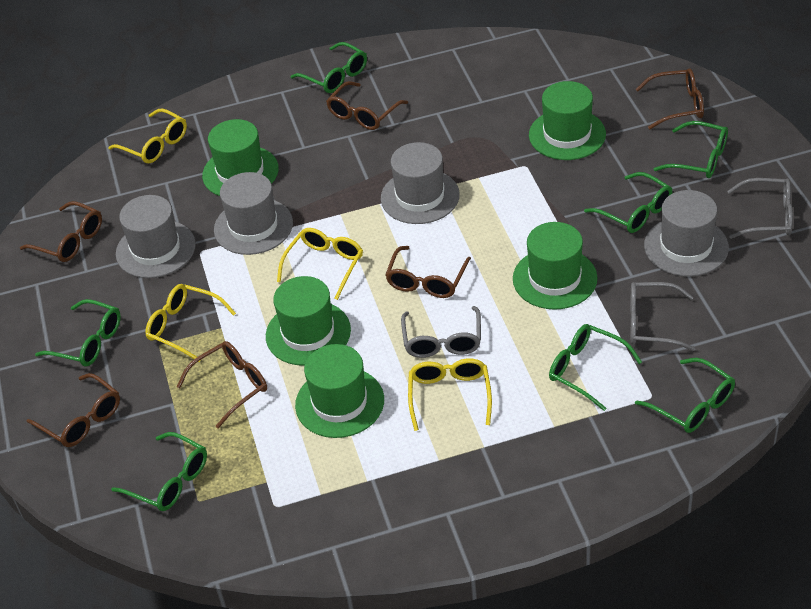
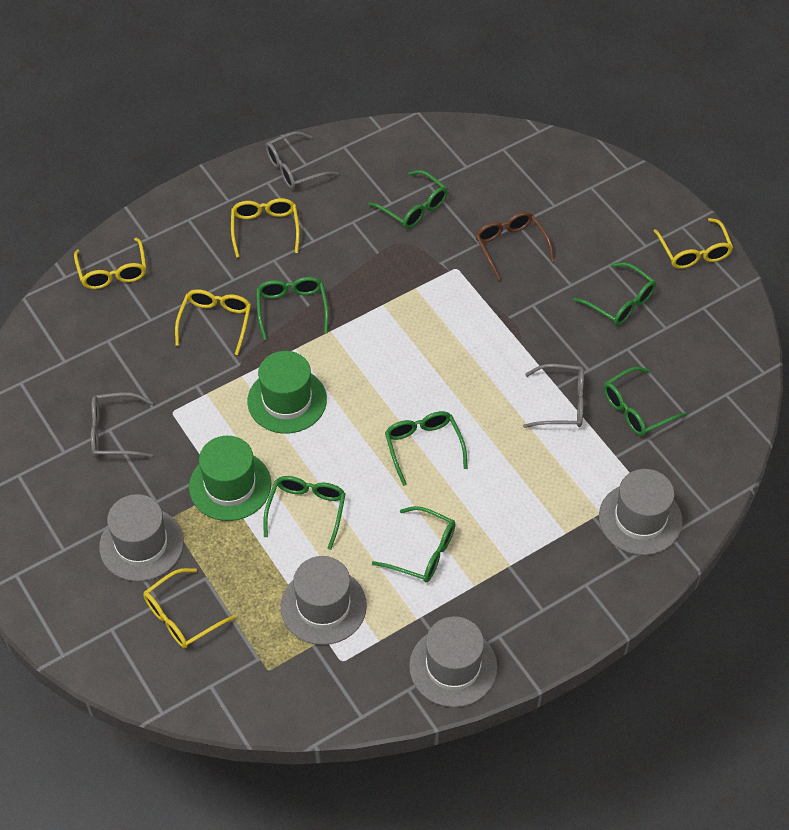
brown glasses: 6 -> 1
green hat: 5 -> 2
yellow glasses: 4 -> 5

